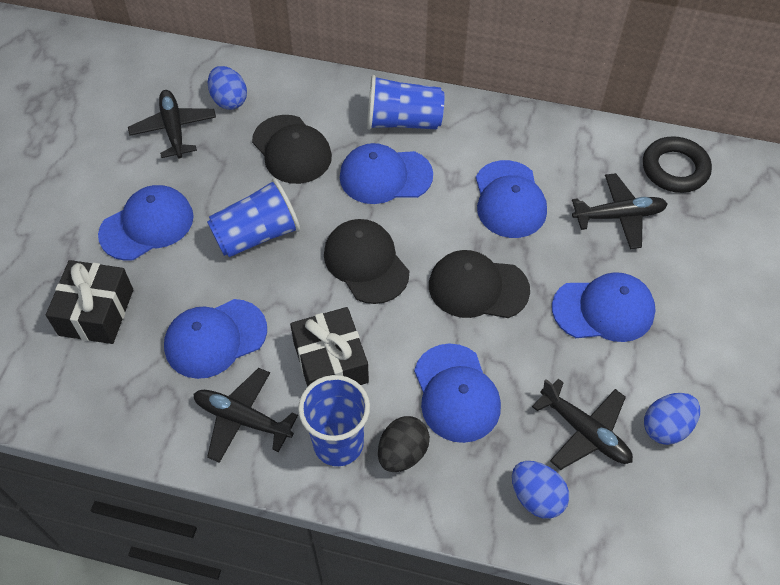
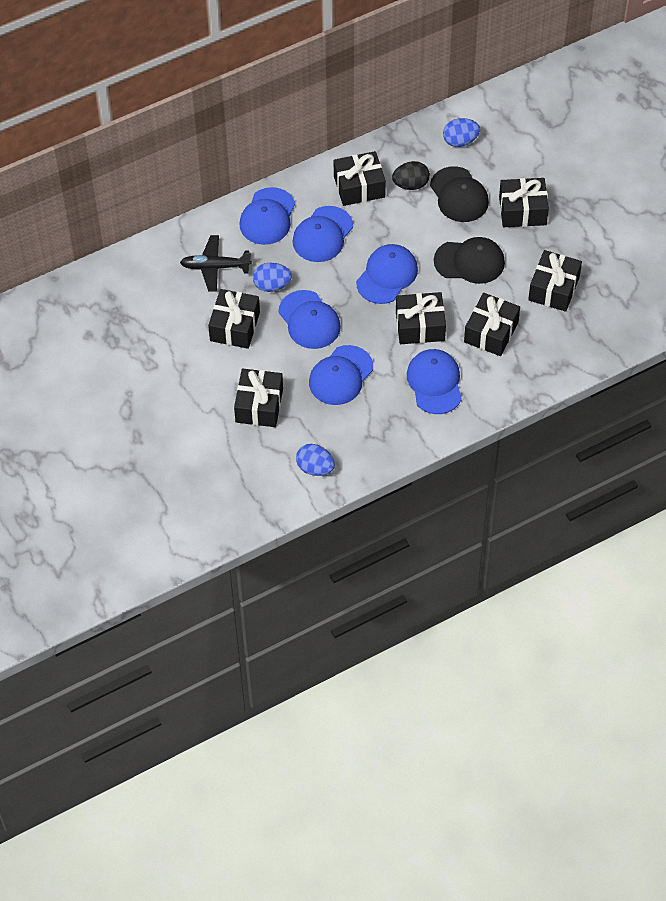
black cap: 3 -> 2
black gift: 2 -> 7
black plane: 4 -> 1
black ring: 1 -> 0
blue cup: 3 -> 0

